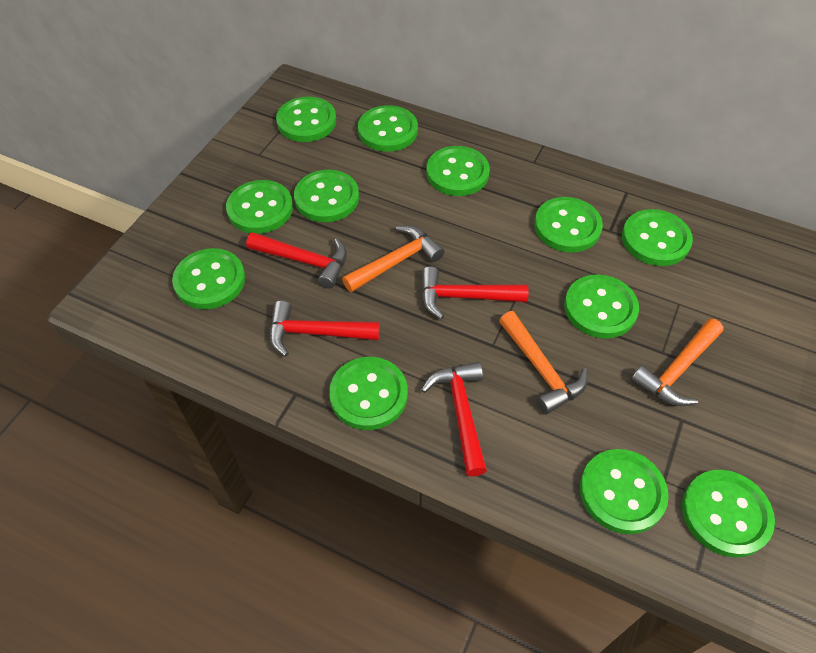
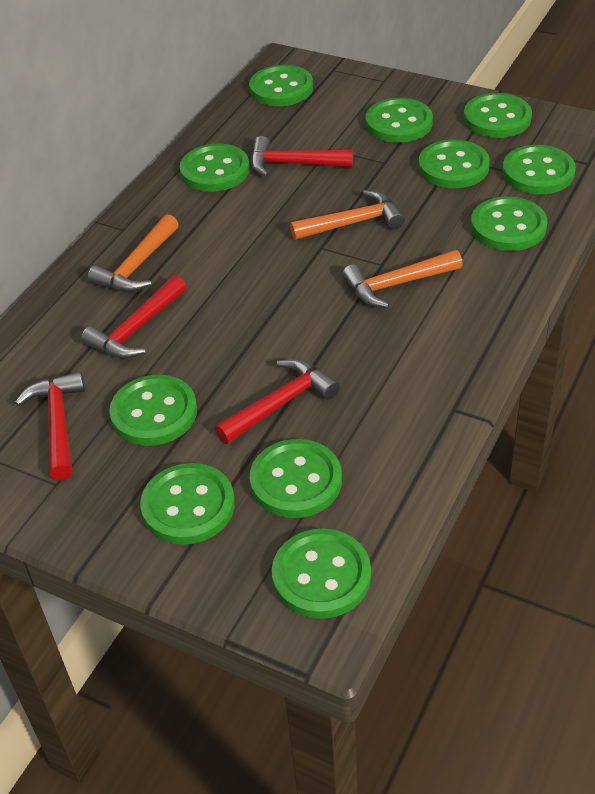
green button: 12 -> 11

